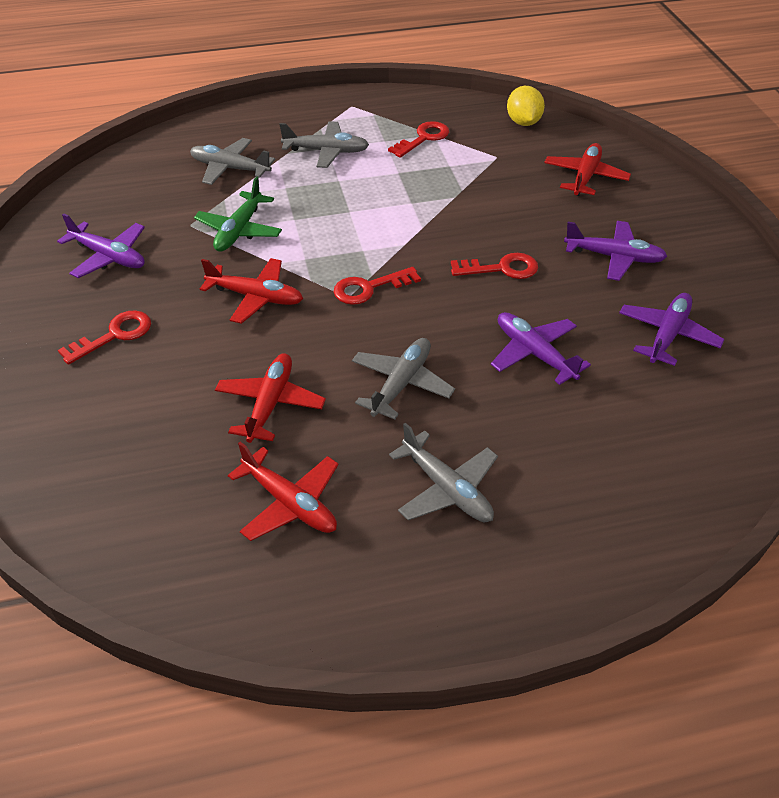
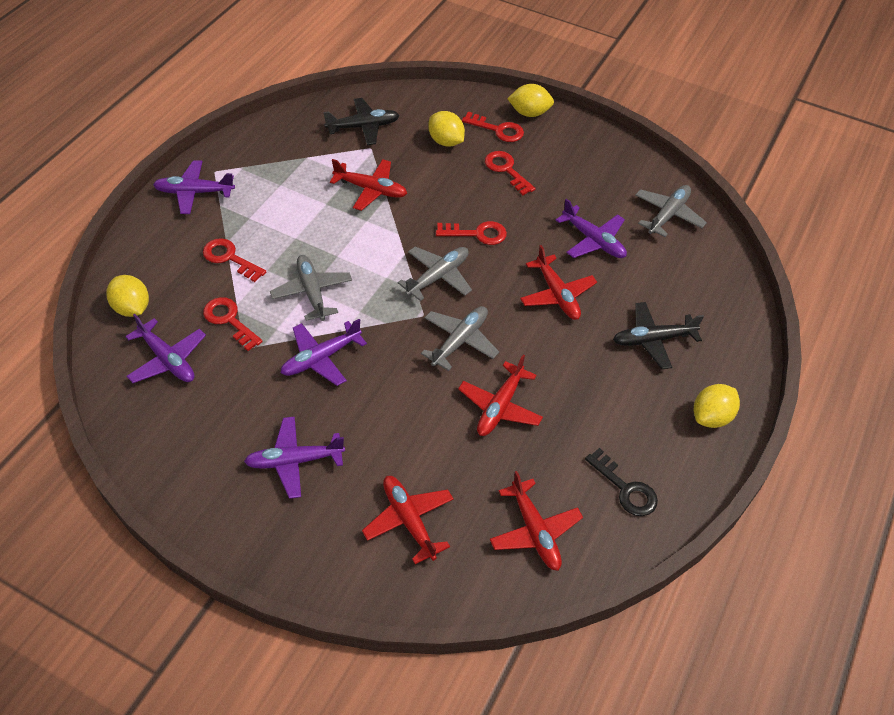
black key: 0 -> 1
black plane: 0 -> 2
green plane: 1 -> 0
purple plane: 4 -> 5
red key: 4 -> 5
red plane: 4 -> 5
yellow lemon: 1 -> 4

